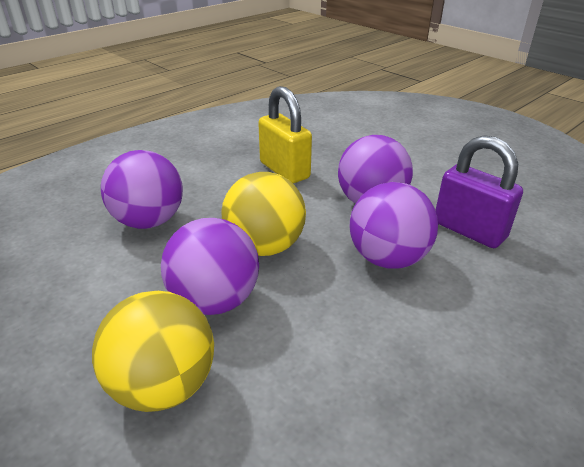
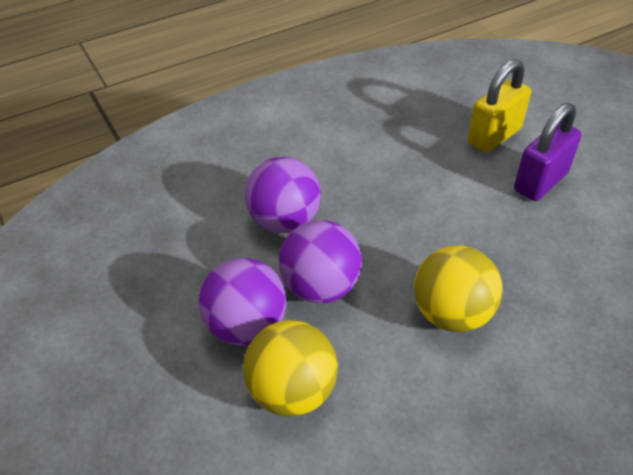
purple ball: 4 -> 3

